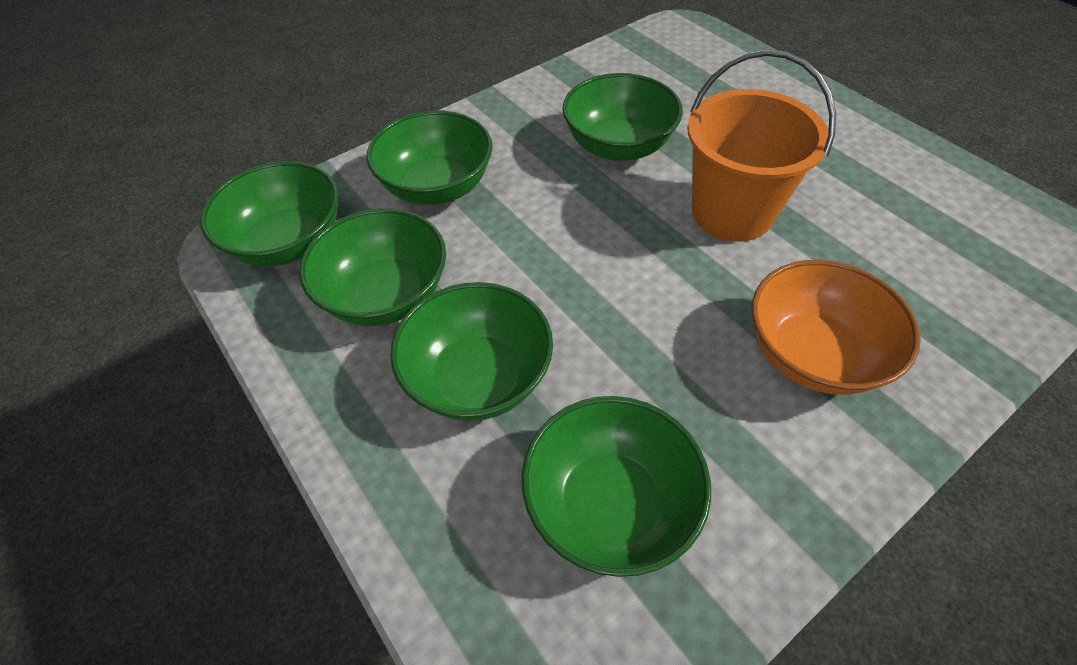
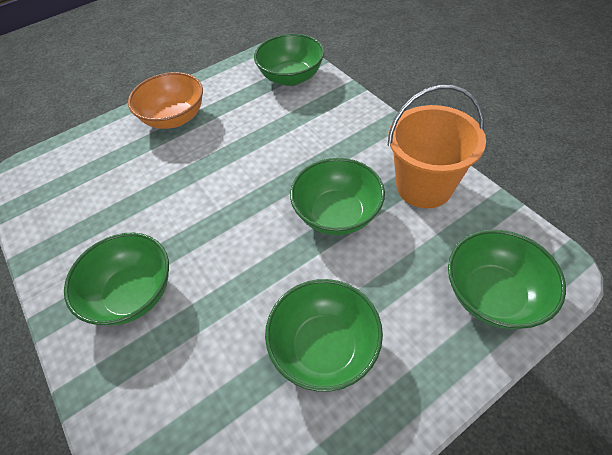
green bowl: 6 -> 5

